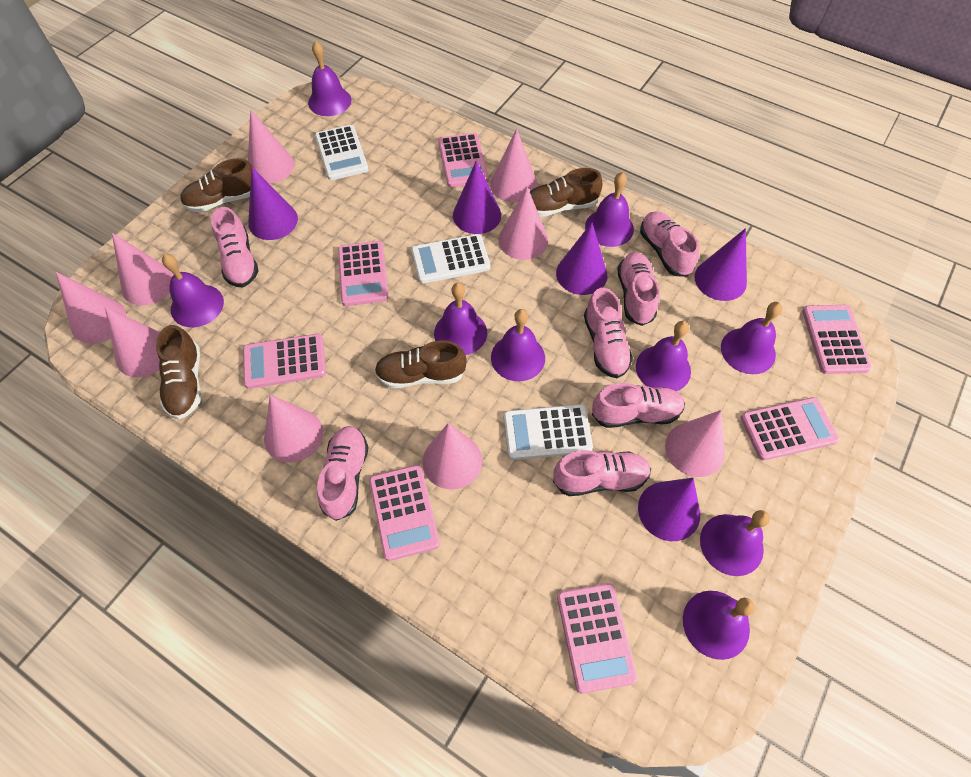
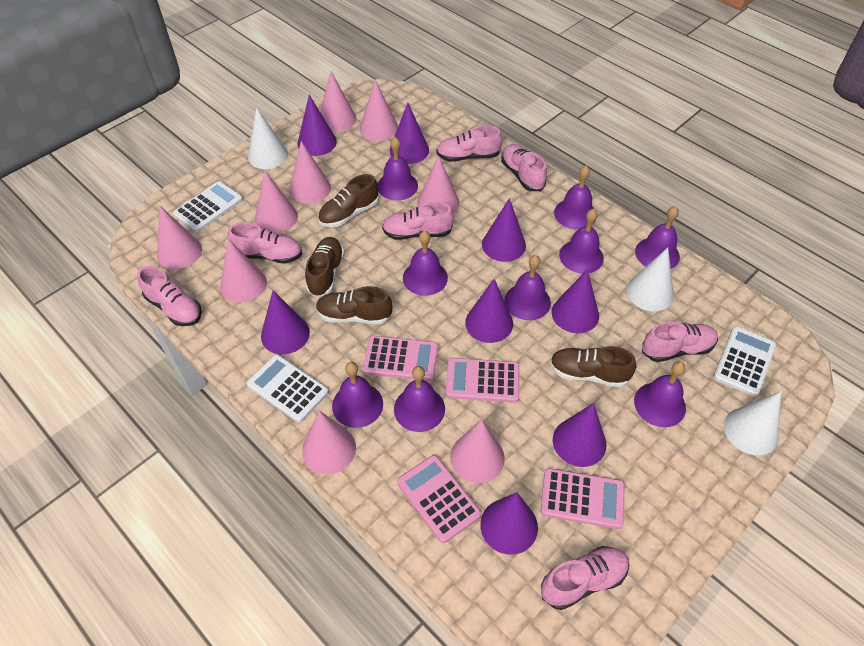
pink calculator: 7 -> 4
purple cone: 5 -> 8
white cone: 0 -> 3

